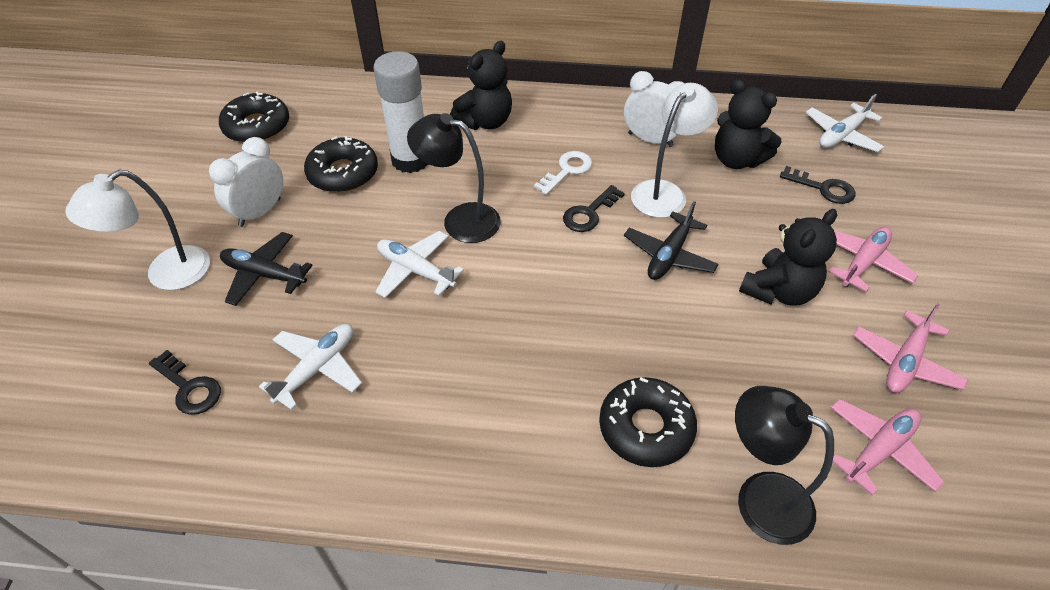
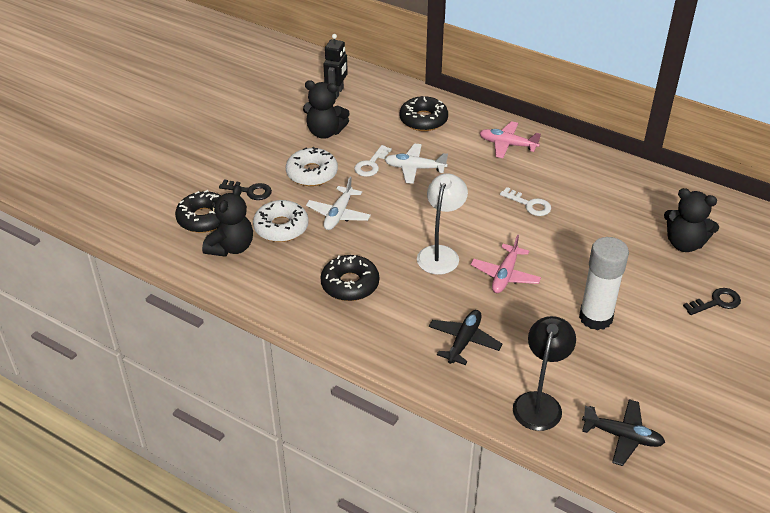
black key: 3 -> 2
black lamp: 2 -> 1
black robot: 0 -> 1
pink plane: 3 -> 2
white clock: 2 -> 0
white donut: 0 -> 2
white key: 1 -> 2
white lamp: 2 -> 1
white plane: 3 -> 2

